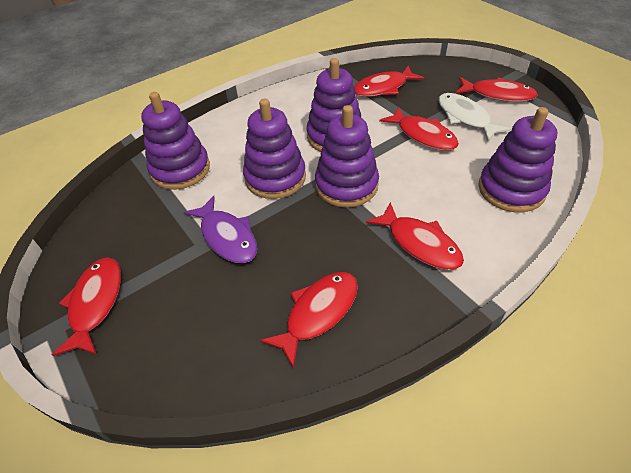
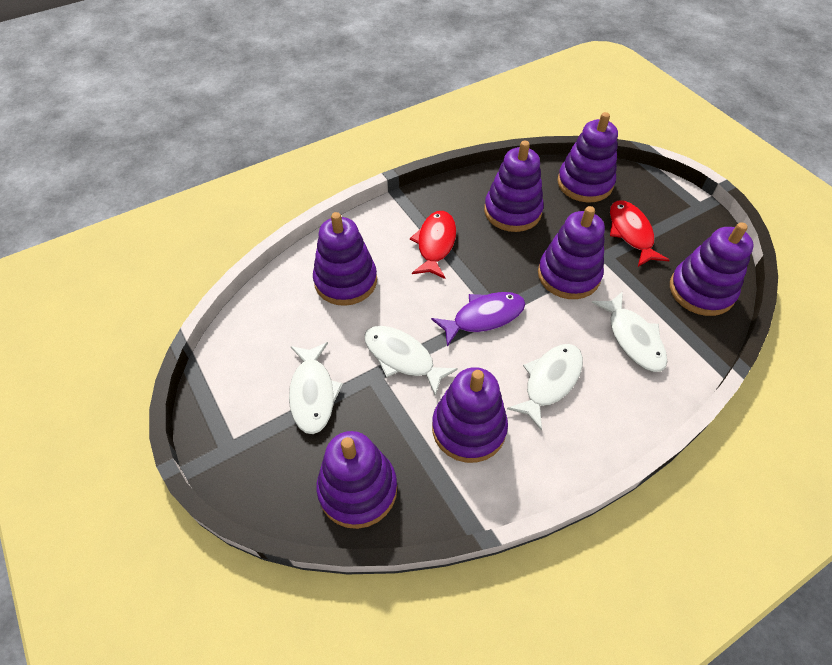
purple stacking toy: 5 -> 7
red fish: 6 -> 2
white fish: 1 -> 4

